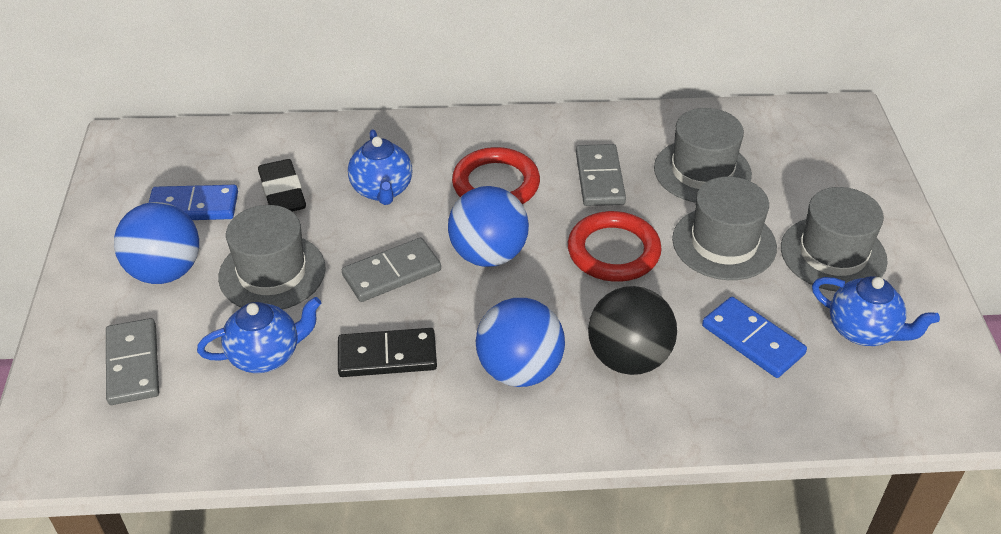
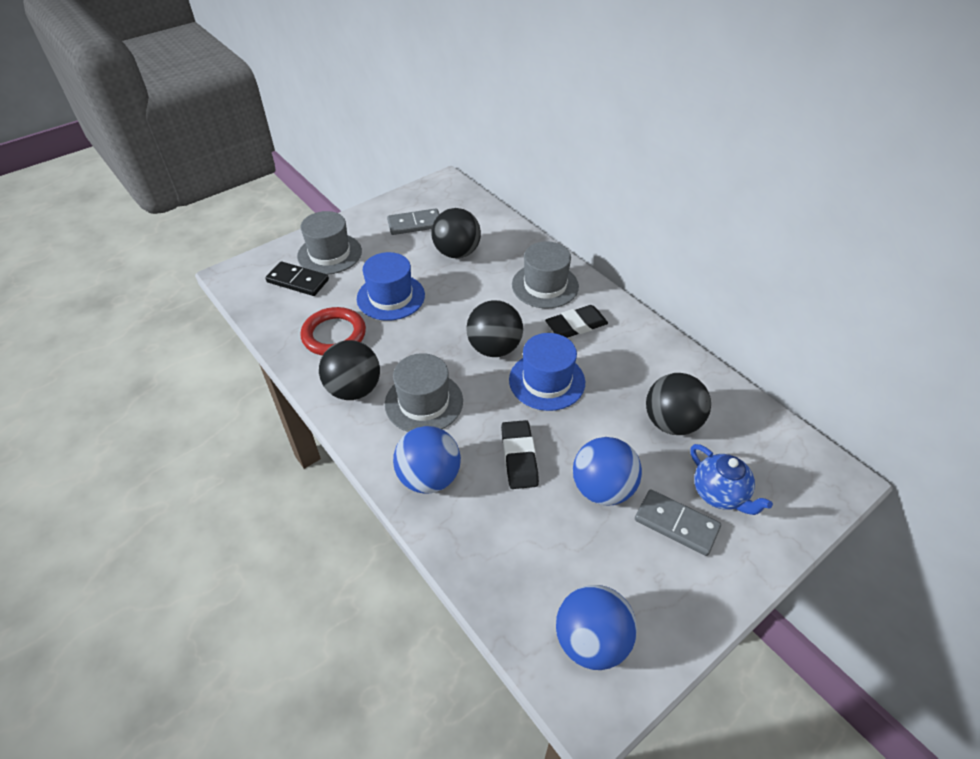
black ball: 1 -> 4
black eraser: 1 -> 2
blue domino: 2 -> 0
blue hat: 0 -> 2
blue teapot: 3 -> 1
grey domino: 3 -> 2
grey hat: 4 -> 3
red ring: 2 -> 1

